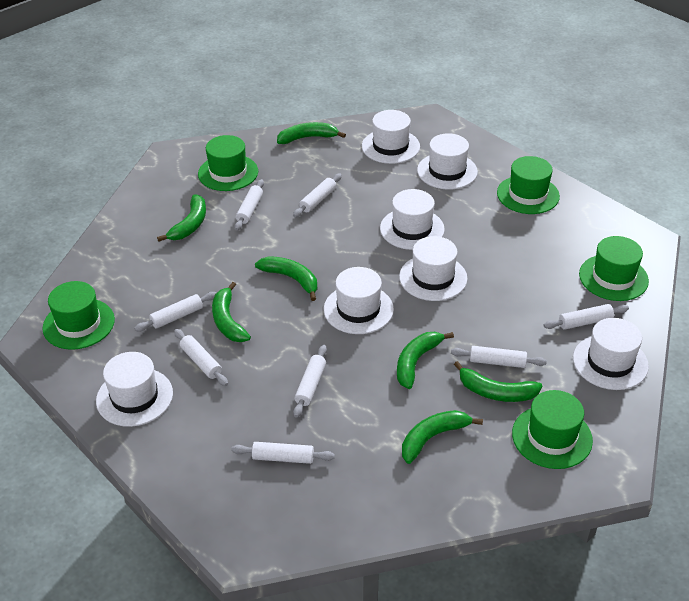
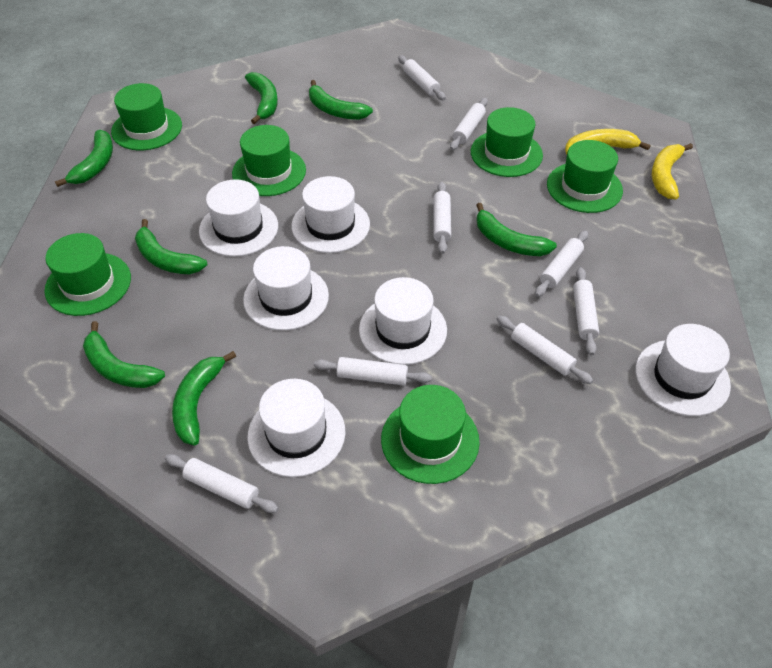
green hat: 5 -> 6
white hat: 7 -> 6
yellow banana: 0 -> 2

